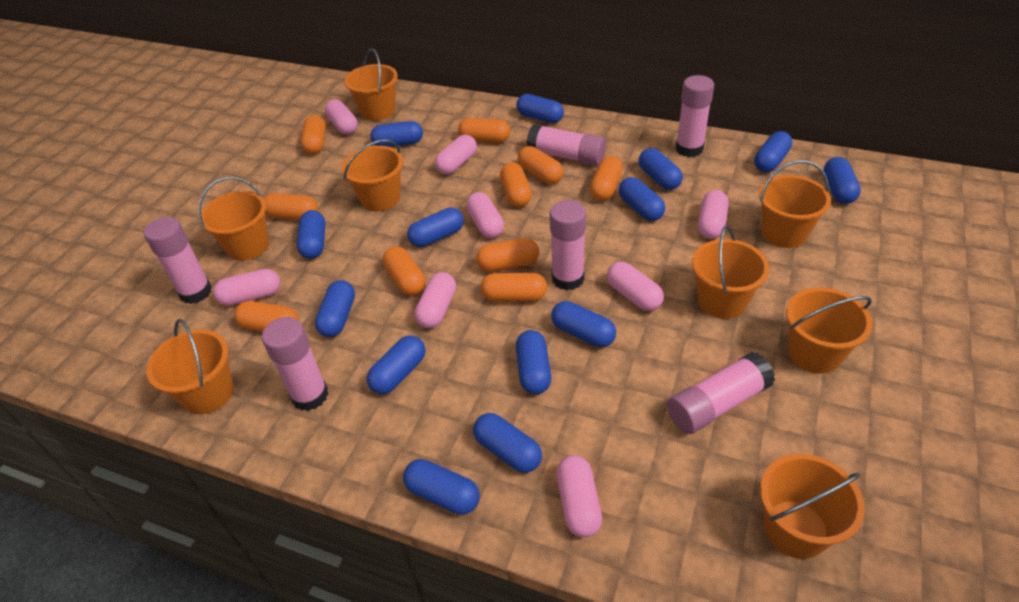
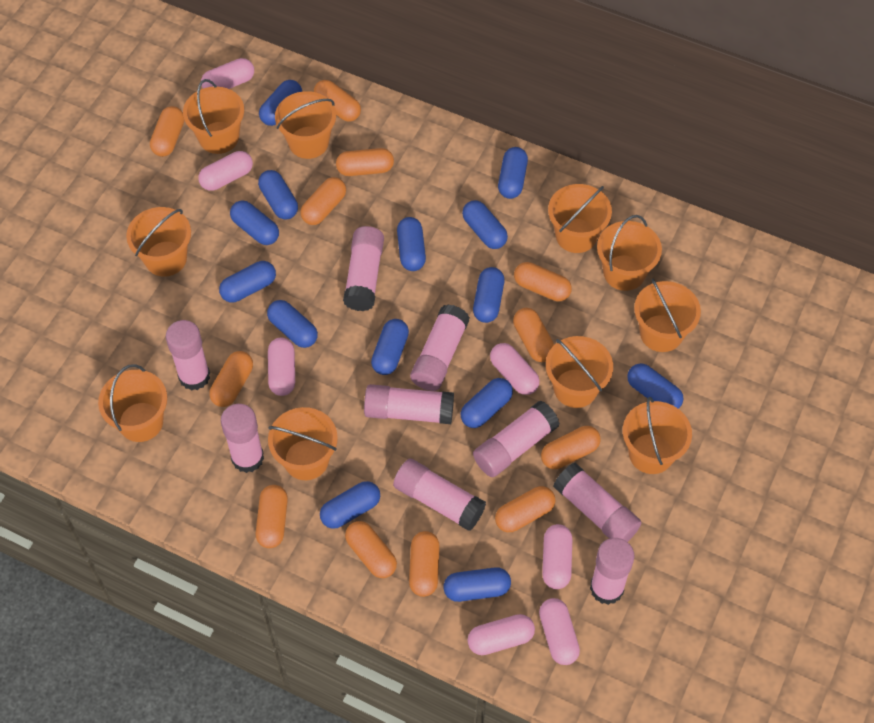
orange bucket: 8 -> 10
orange capsule: 10 -> 12
pink capsule: 8 -> 7
pink glue stick: 6 -> 9

